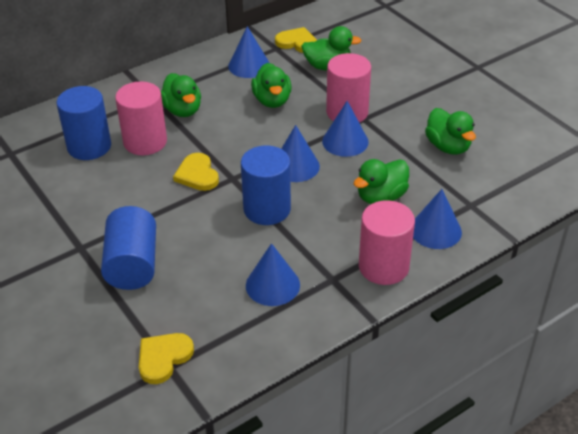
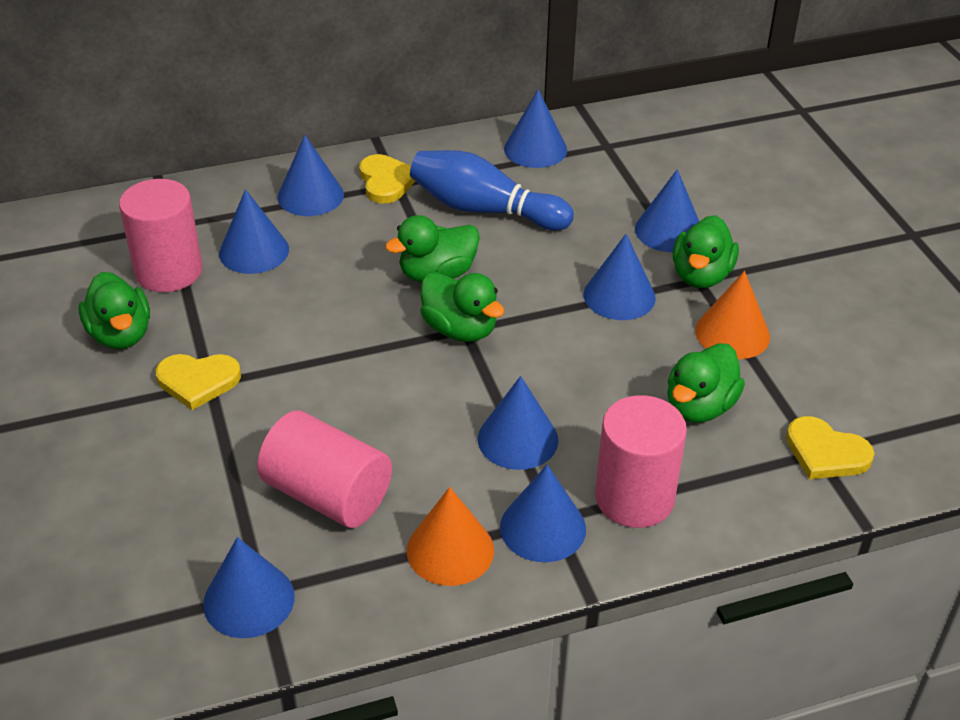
blue bowling pin: 0 -> 1
blue cone: 5 -> 8
blue cylinder: 3 -> 0
orange cone: 0 -> 2

